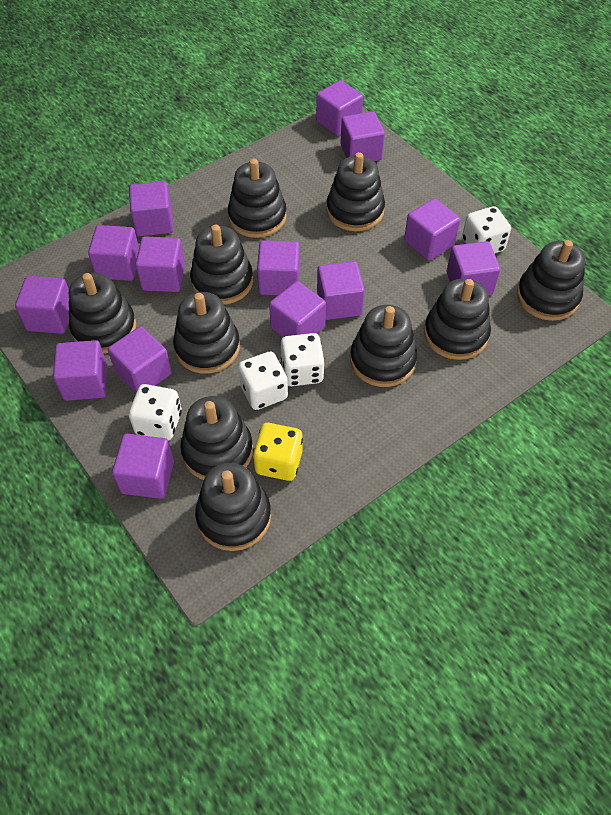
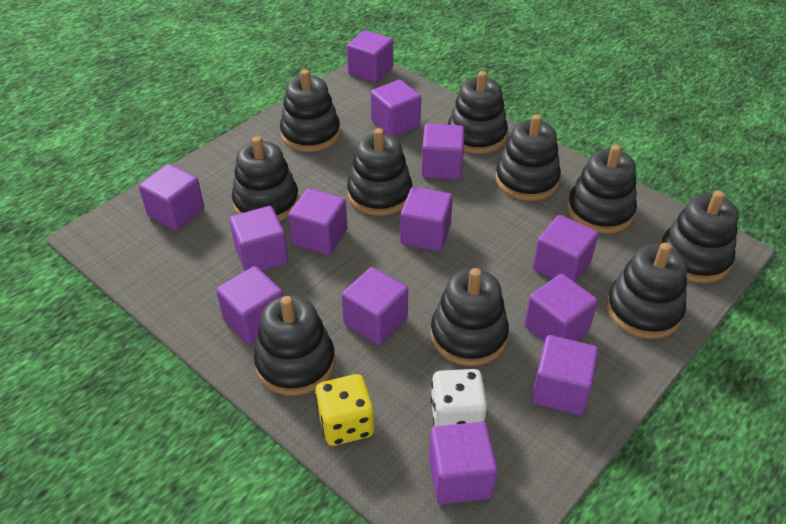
purple cube: 14 -> 13
white dice: 4 -> 1

